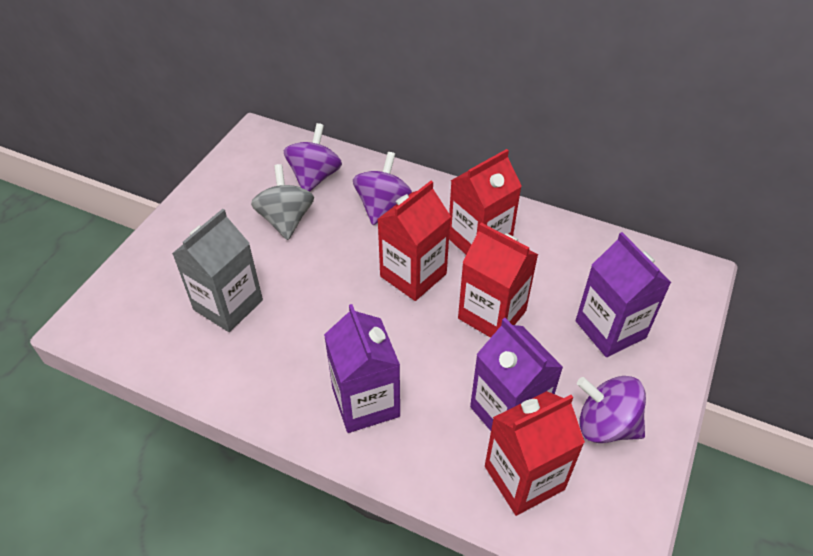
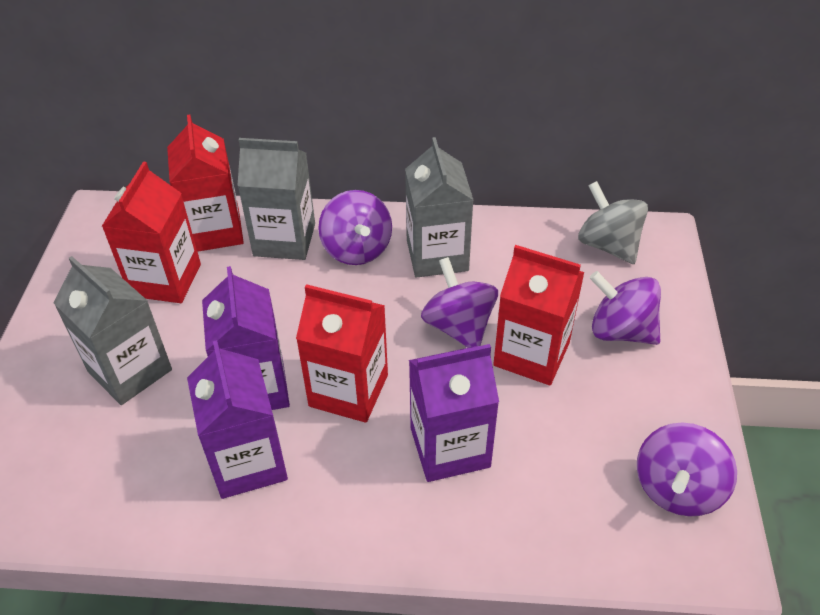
grey carton: 1 -> 3
purple spinning top: 3 -> 4

